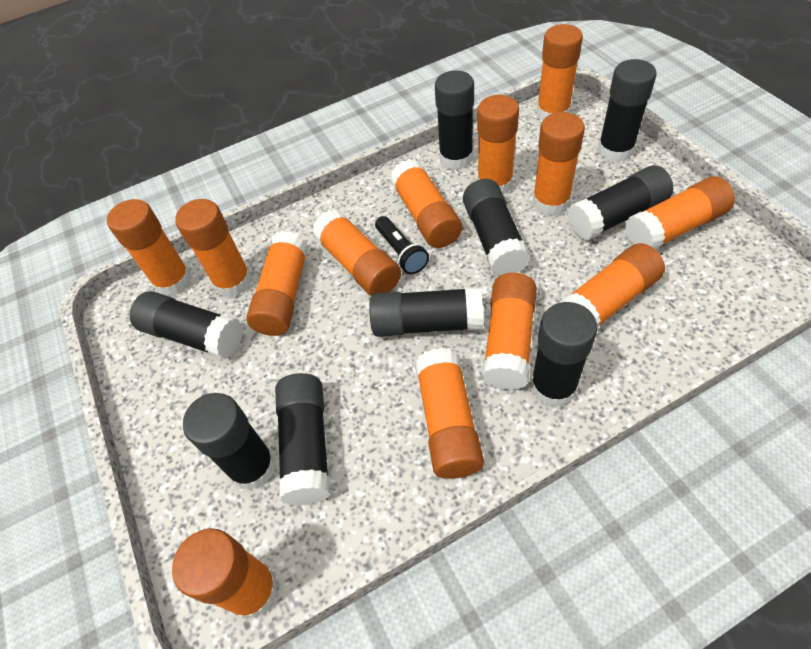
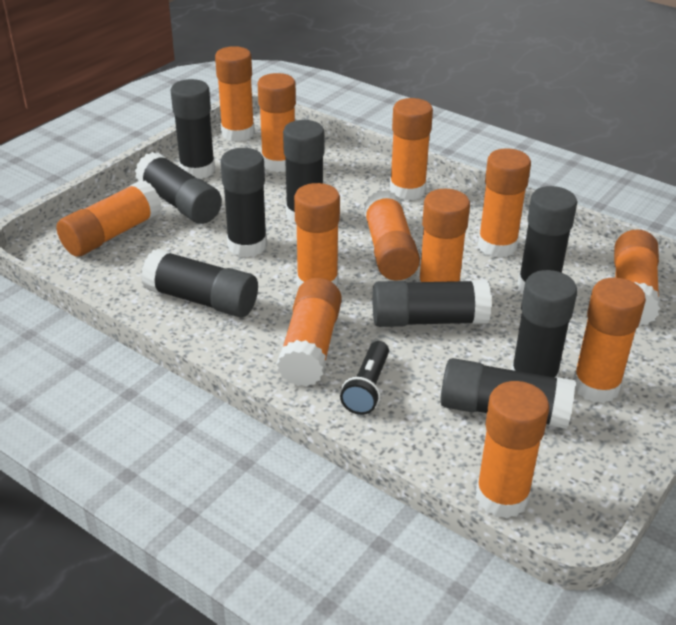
orange glue stick: 13 -> 12

